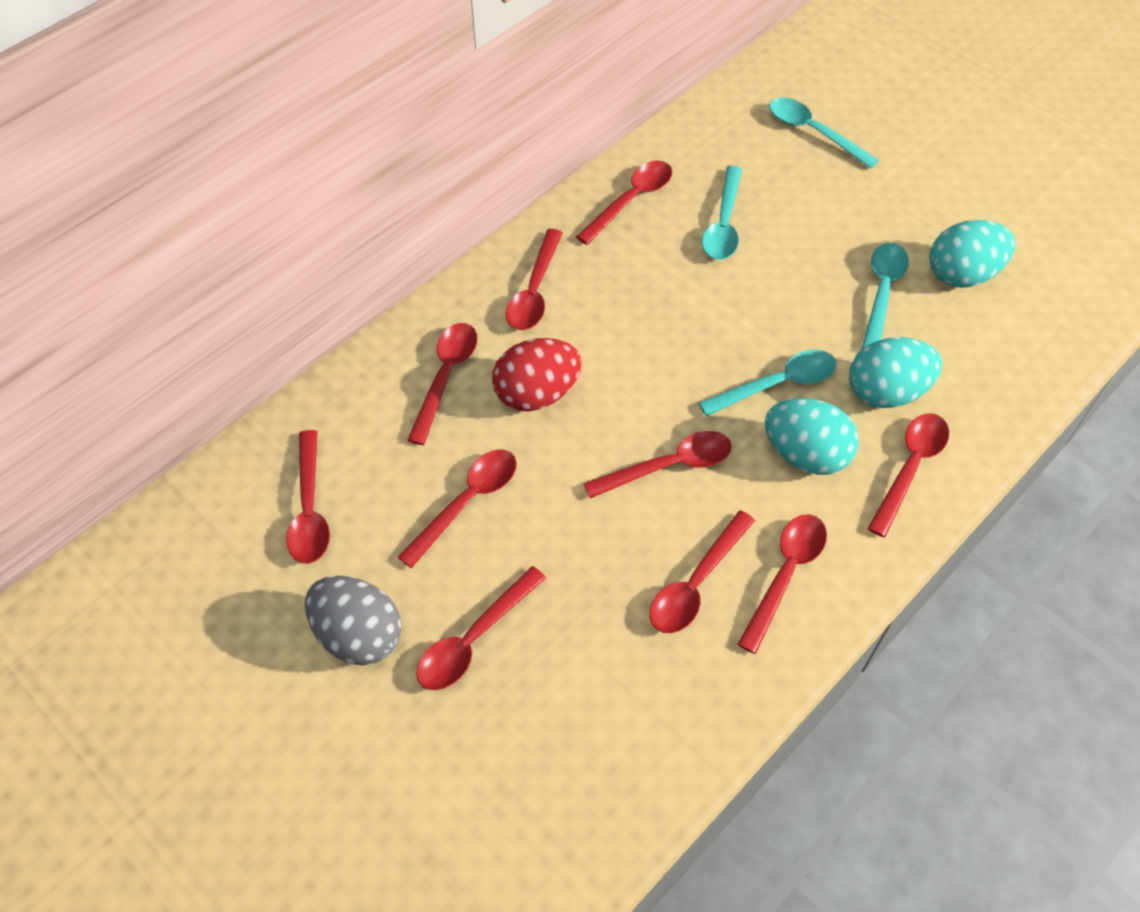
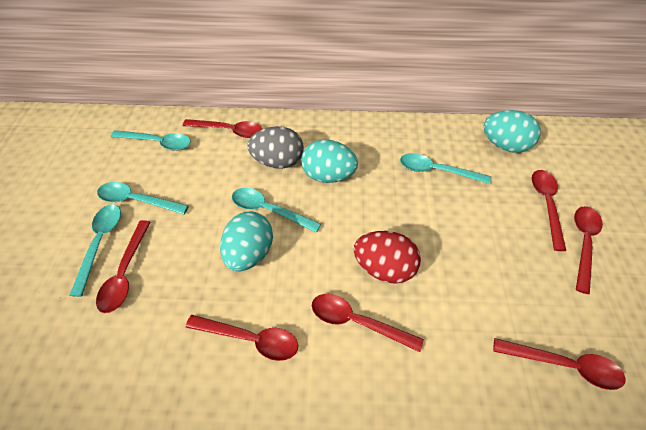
red spoon: 10 -> 7
turquoise spoon: 4 -> 5

